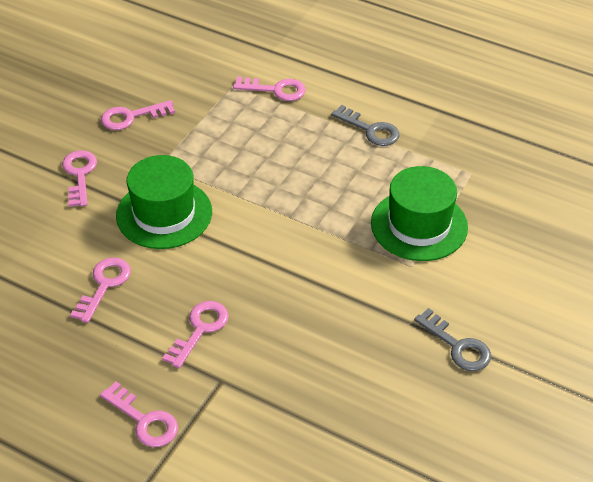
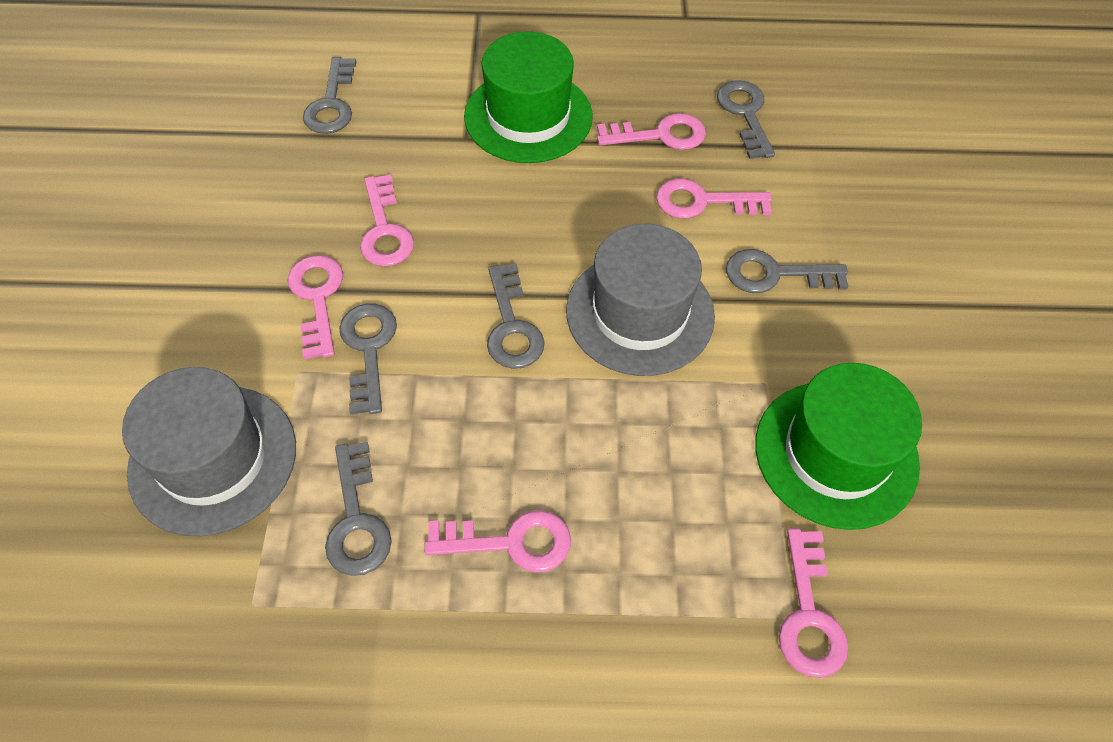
grey hat: 0 -> 2
grey key: 2 -> 6

